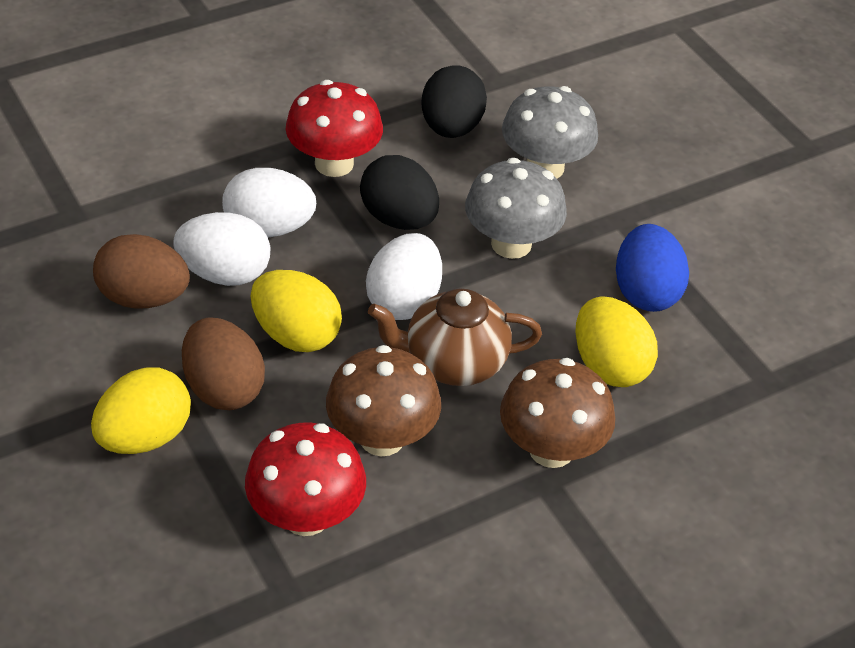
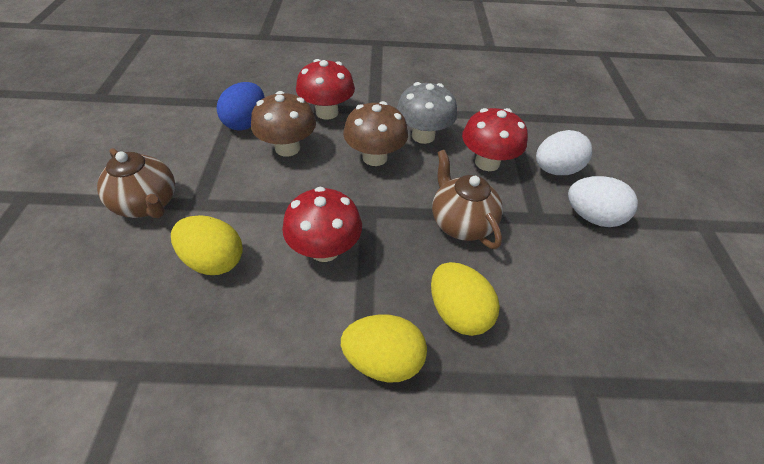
black egg: 2 -> 0
brown egg: 2 -> 0
brown teapot: 1 -> 2
grey mushroom: 2 -> 1
red mushroom: 2 -> 3
white egg: 3 -> 2

